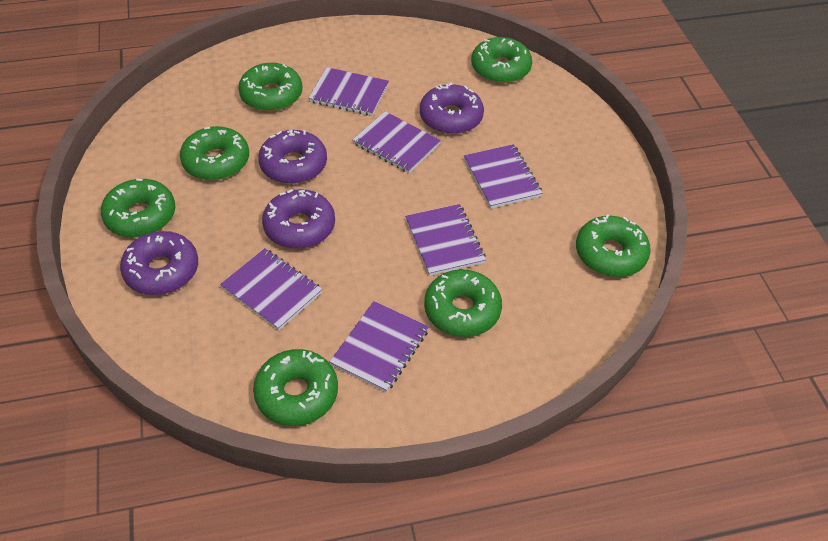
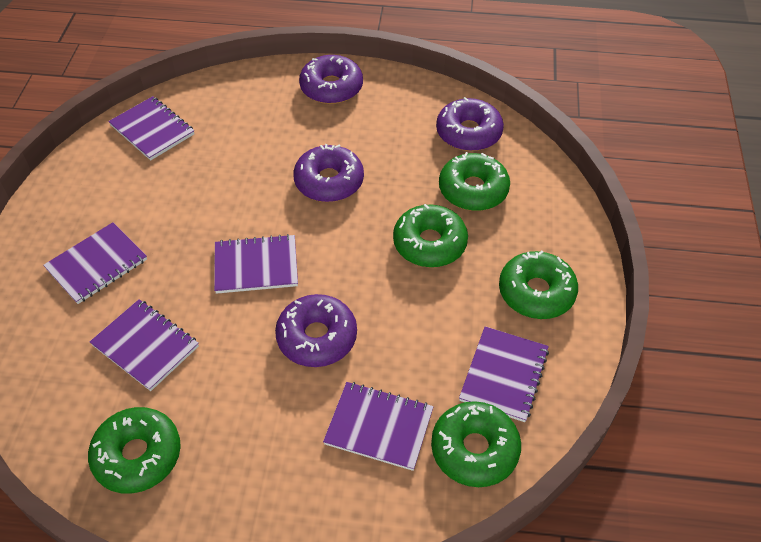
green donut: 7 -> 5

